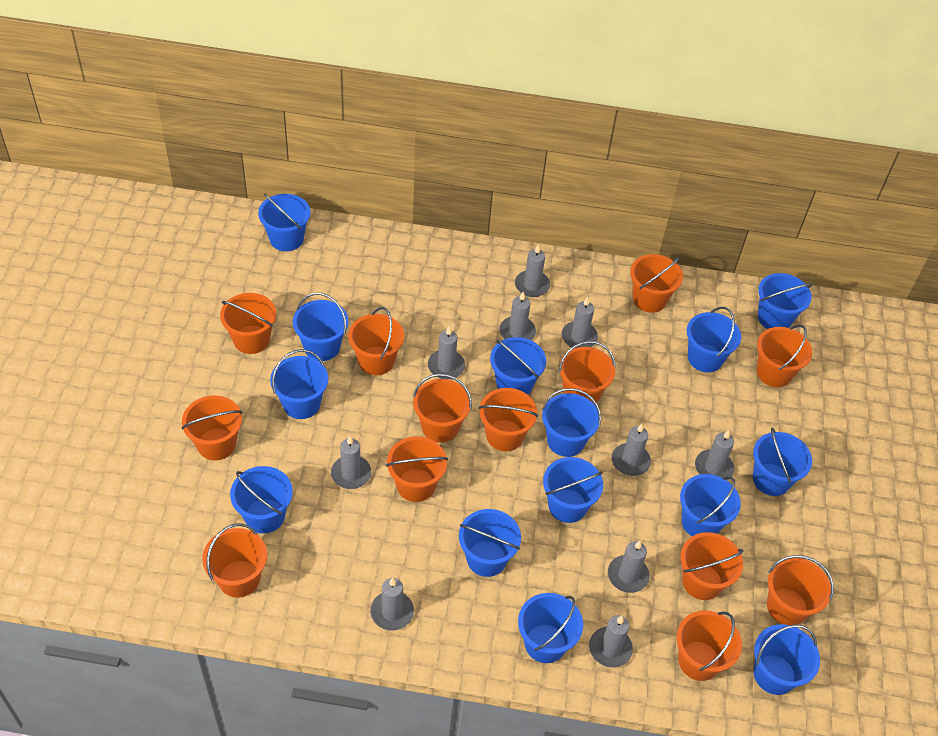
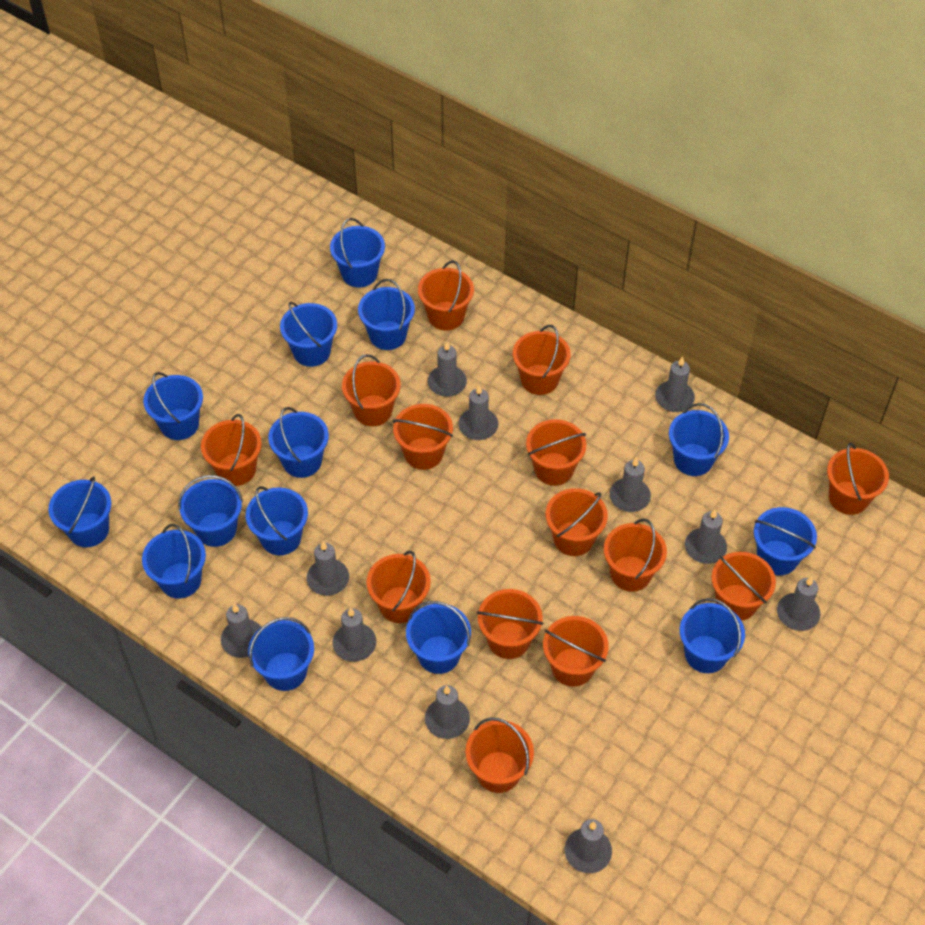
grey candle: 10 -> 11
orange bucket: 13 -> 14

